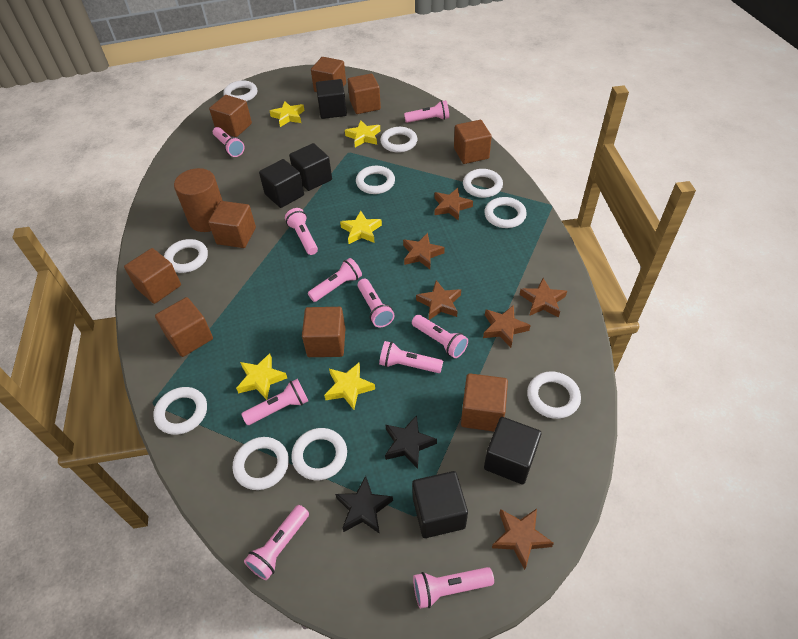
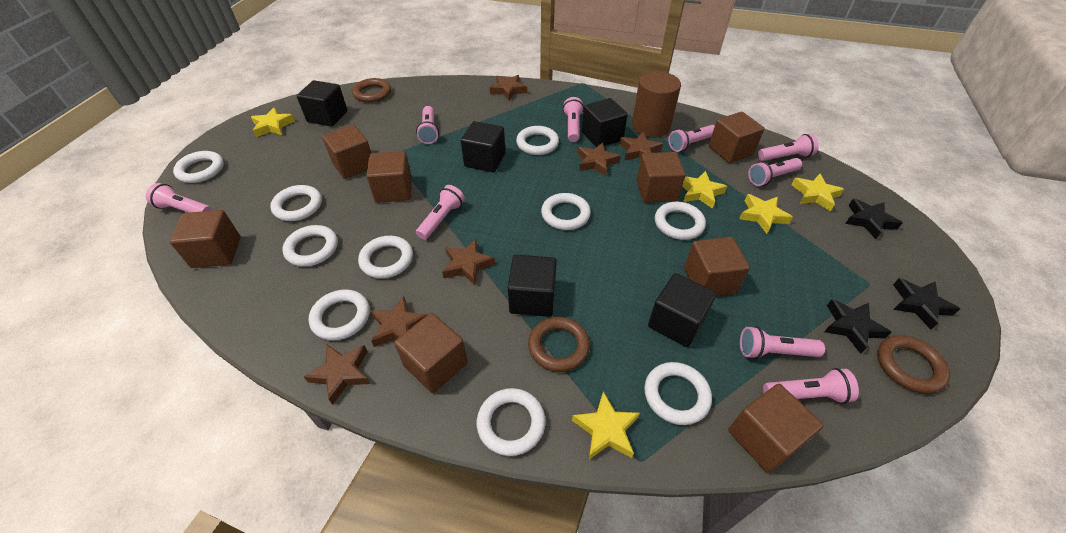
black star: 2 -> 3
brown cube: 9 -> 8
brown ring: 0 -> 3
pink flashlight: 10 -> 9

